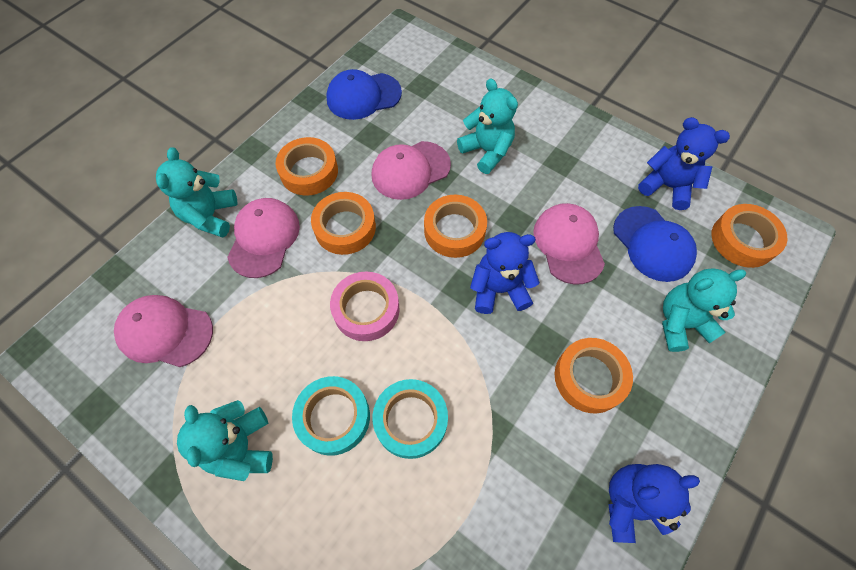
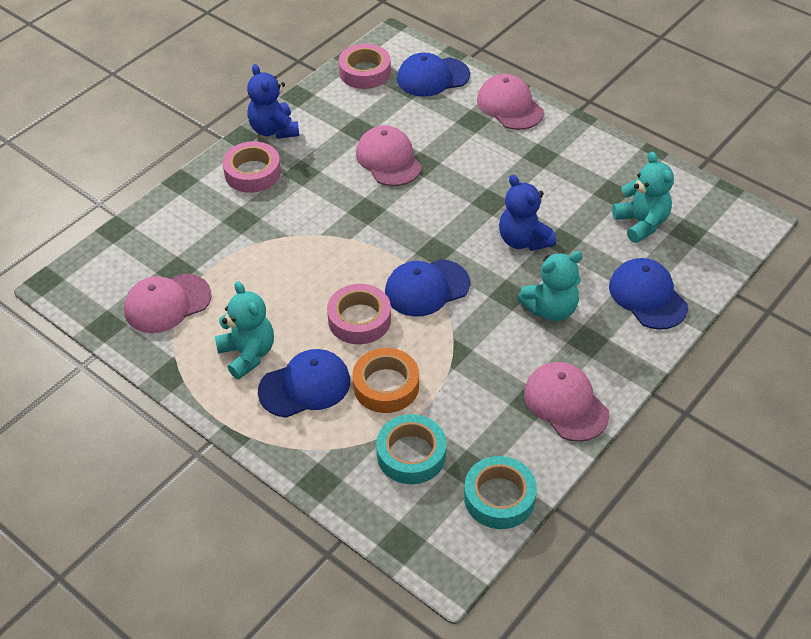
blue cap: 2 -> 4
blue teddy bear: 3 -> 2
orange tape: 5 -> 1
pink tape: 1 -> 3
turquoise teddy bear: 4 -> 3

